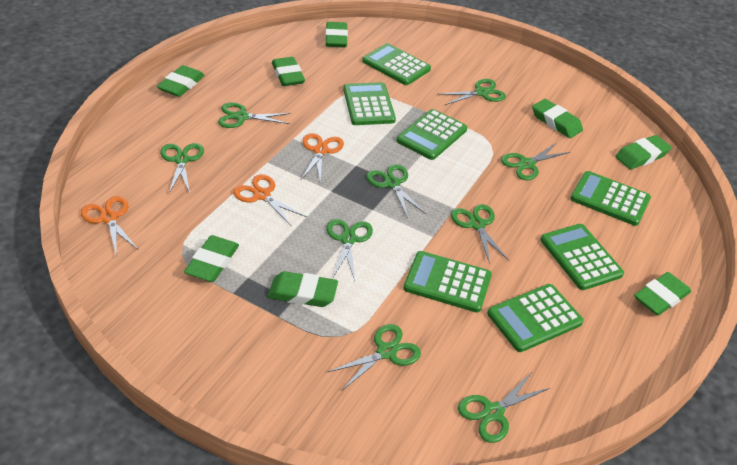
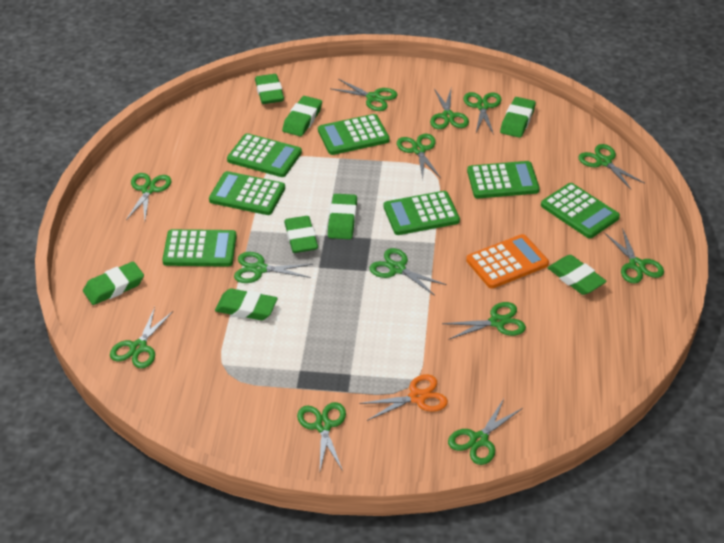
green scissors: 9 -> 13
orange calculator: 0 -> 1
orange scissors: 3 -> 1

